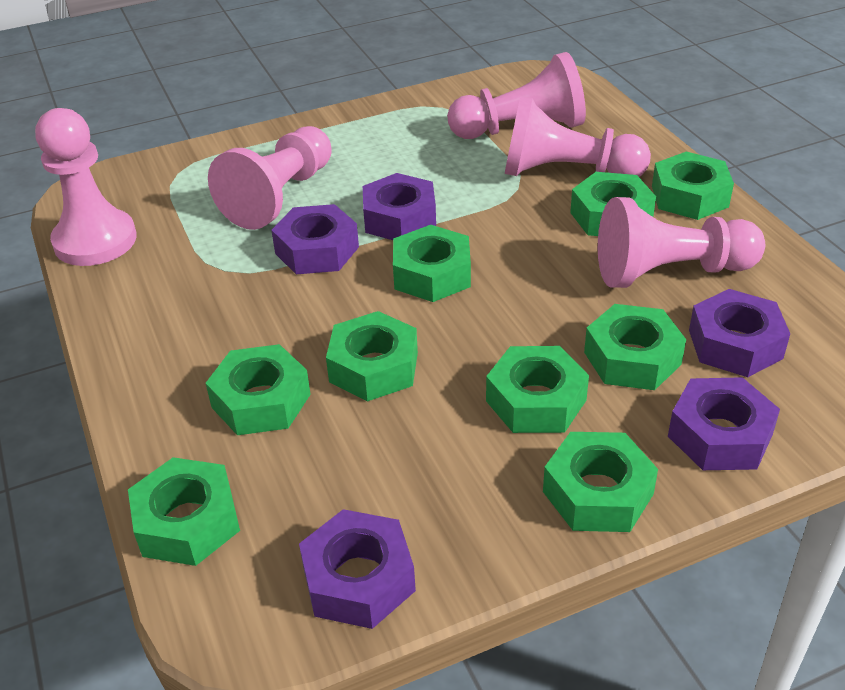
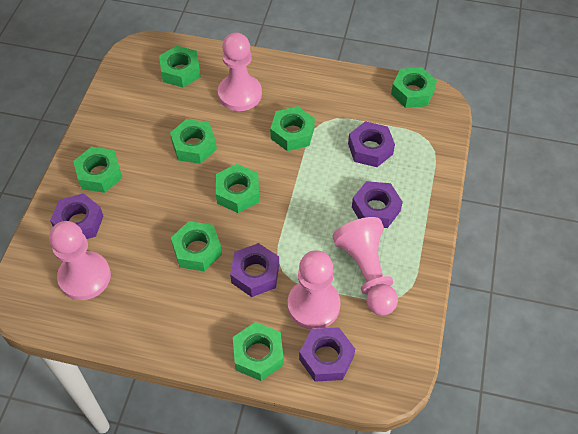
green nut: 9 -> 8
pink pawn: 5 -> 4

